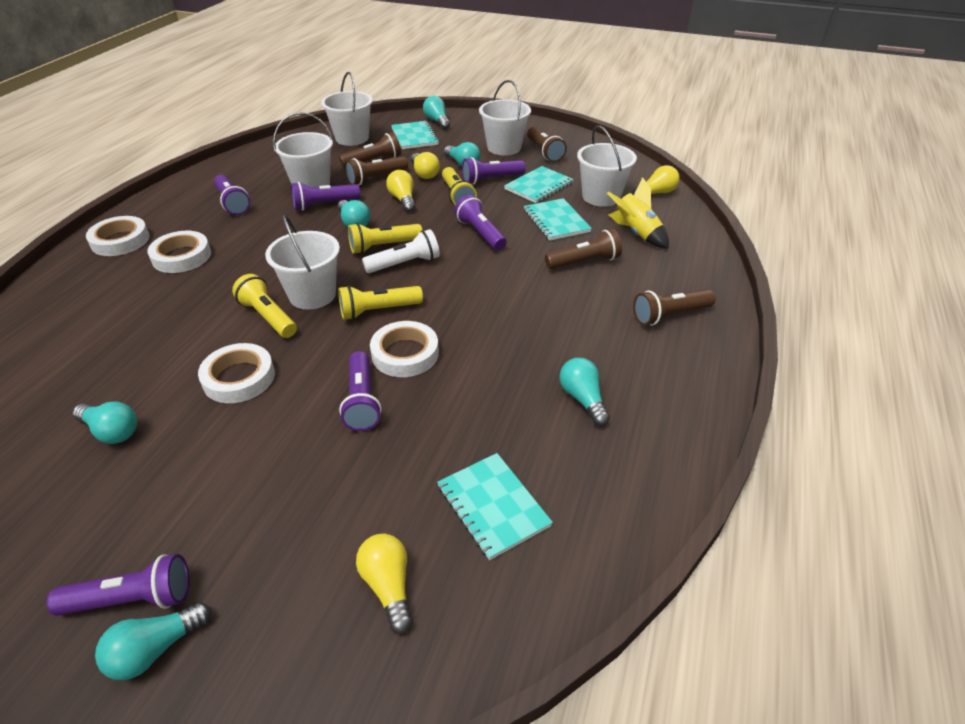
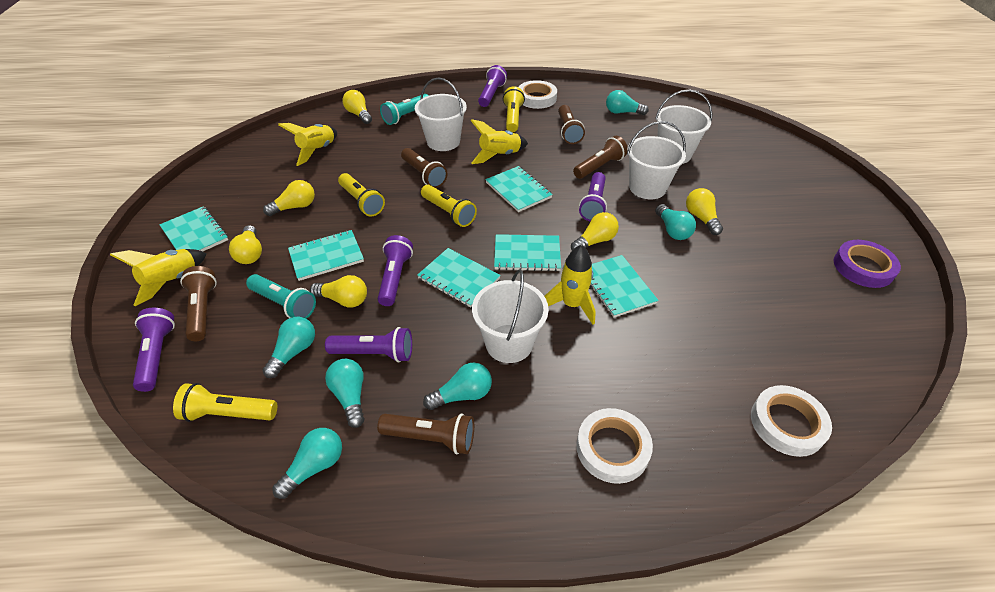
purple flashlight: 6 -> 5
purple tape: 0 -> 1
turquoise flashlight: 0 -> 2
turquoise notebook: 4 -> 6
white bucket: 5 -> 4
white flashlight: 1 -> 0
white tape: 4 -> 3
yellow light bulb: 4 -> 6
yellow rocket: 1 -> 4

